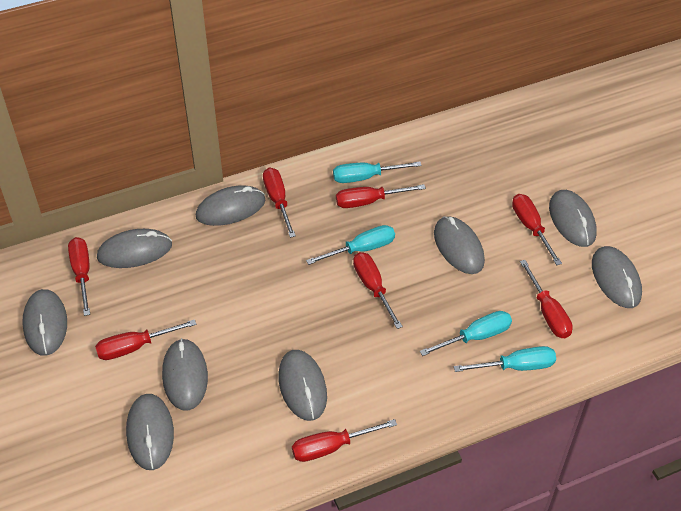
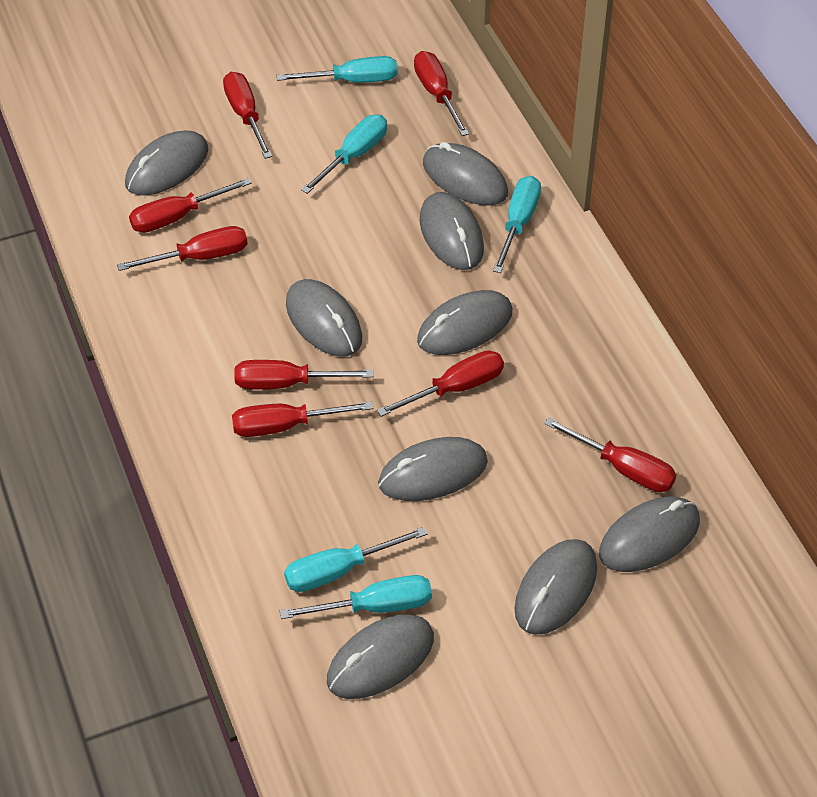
turquoise screwdriver: 4 -> 5

